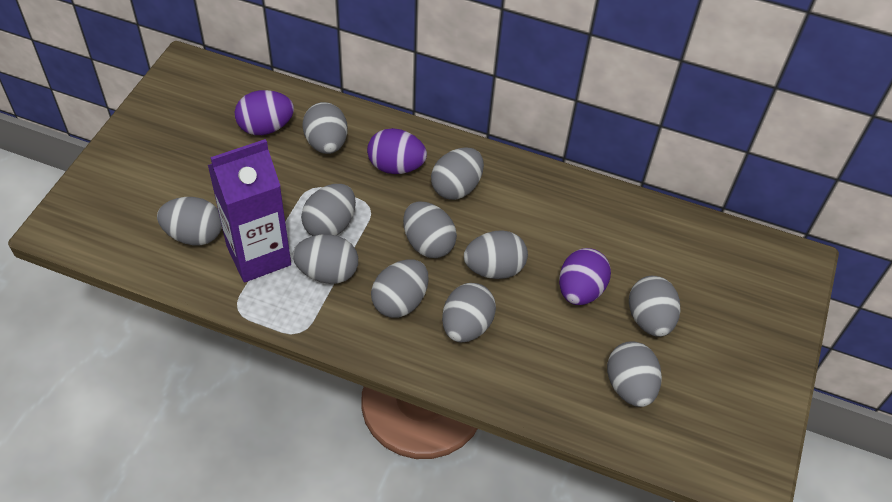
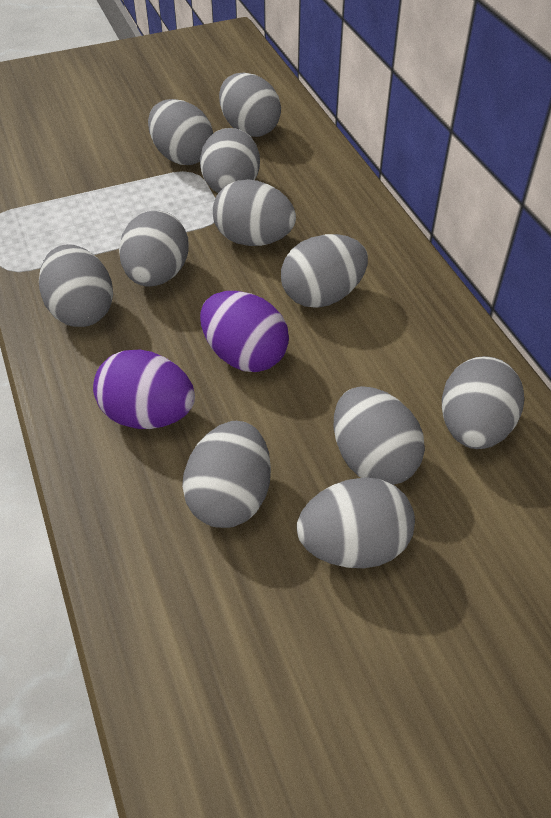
purple carton: 1 -> 0
purple egg: 3 -> 2

